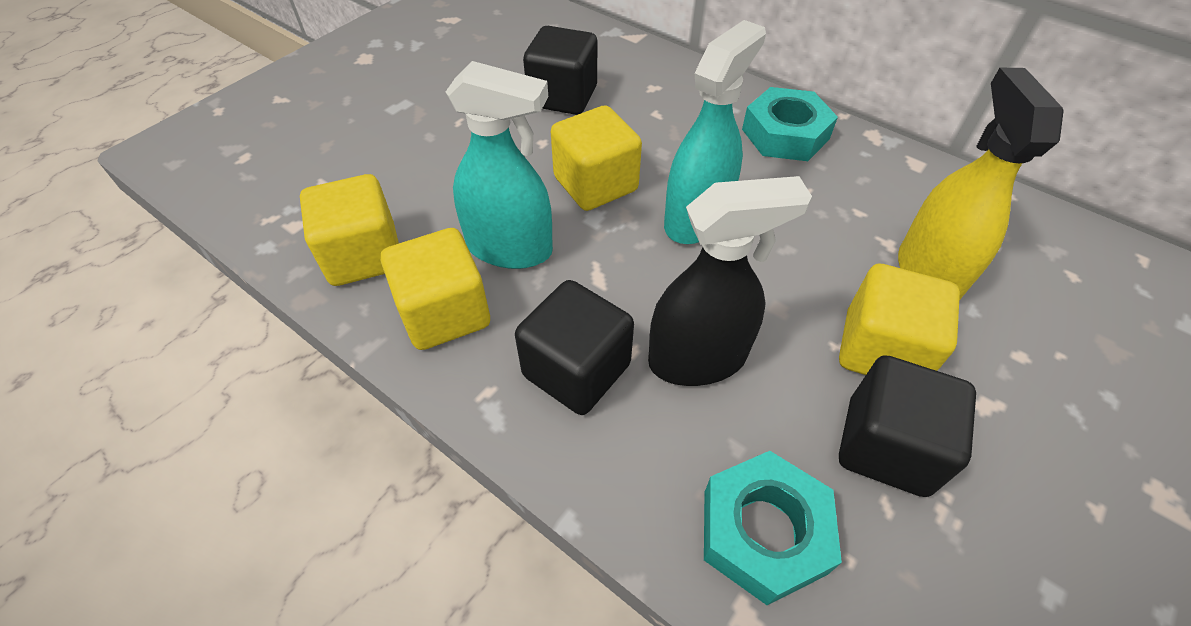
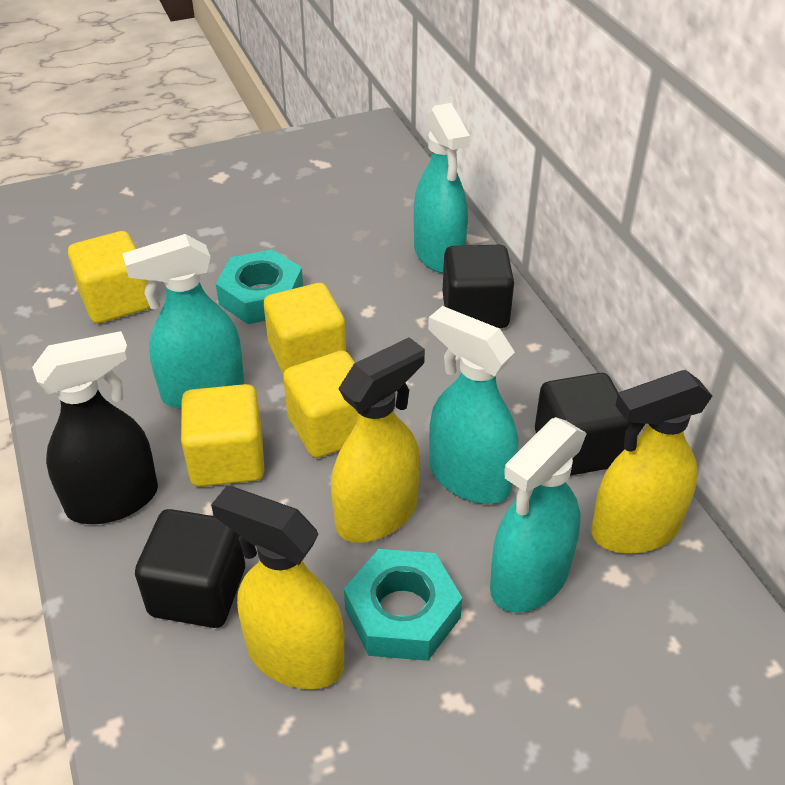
turquoise spray bottle: 2 -> 4
yellow spray bottle: 1 -> 3

